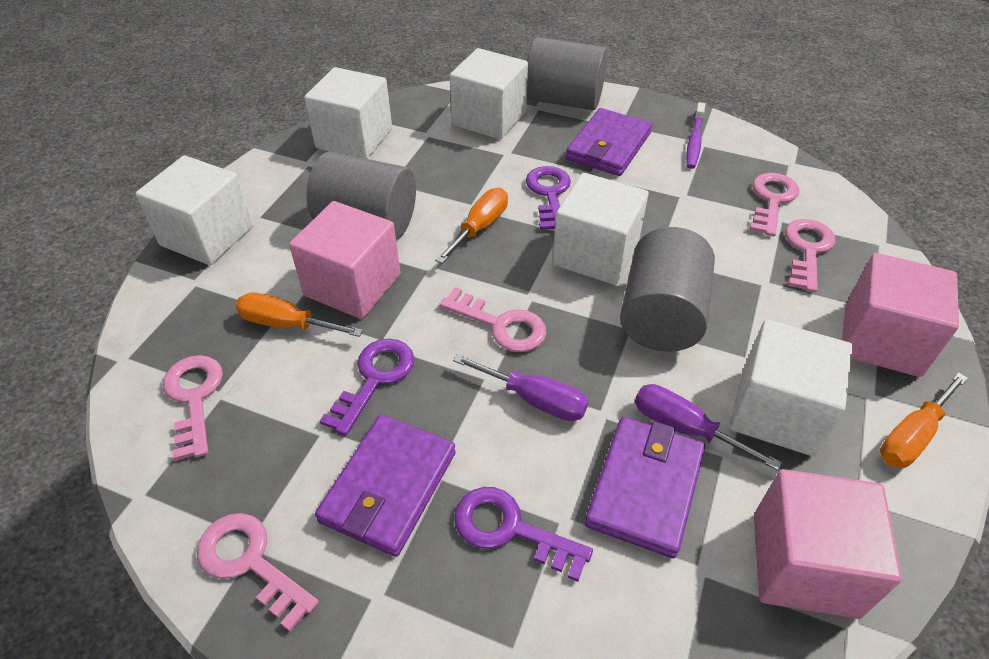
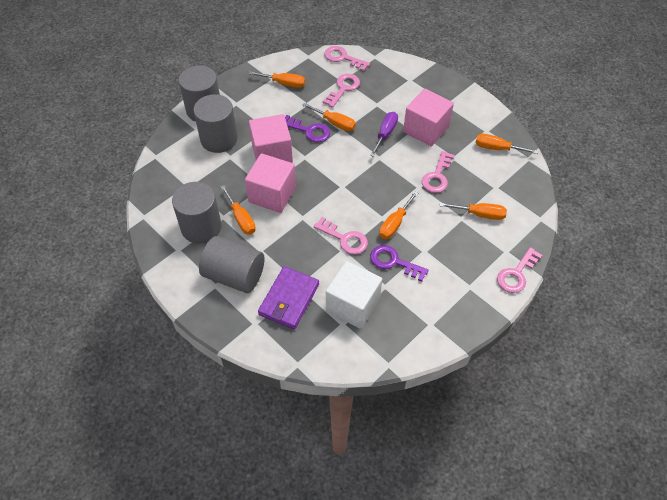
grey cylinder: 3 -> 4
orange screwdriver: 3 -> 6
purple key: 3 -> 2
purple screwdriver: 2 -> 1
purple toothbrush: 1 -> 0
purple wallet: 3 -> 1
white cube: 5 -> 1

